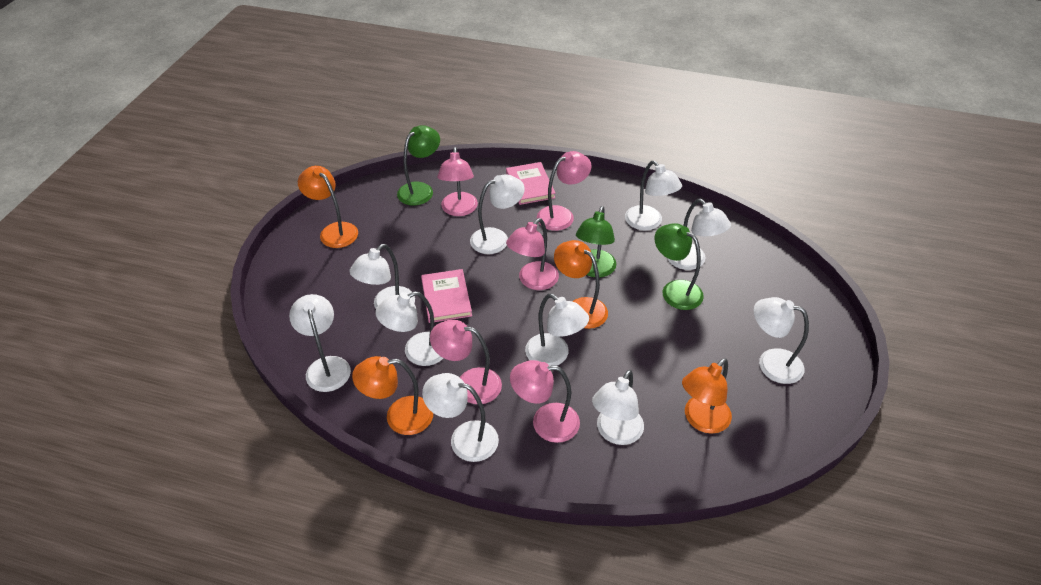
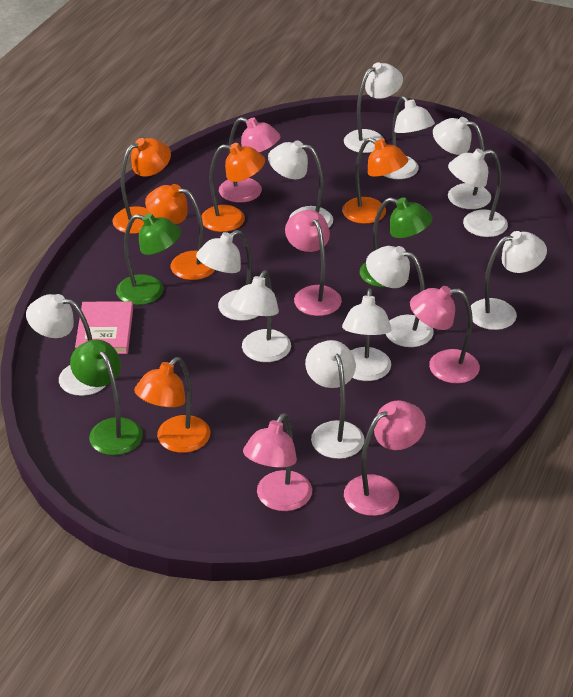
orange lamp: 4 -> 5
pink book: 2 -> 1
white lamp: 10 -> 12

